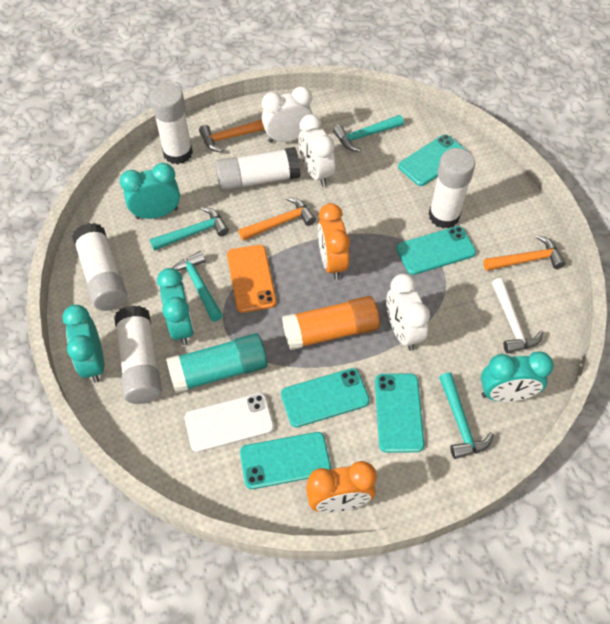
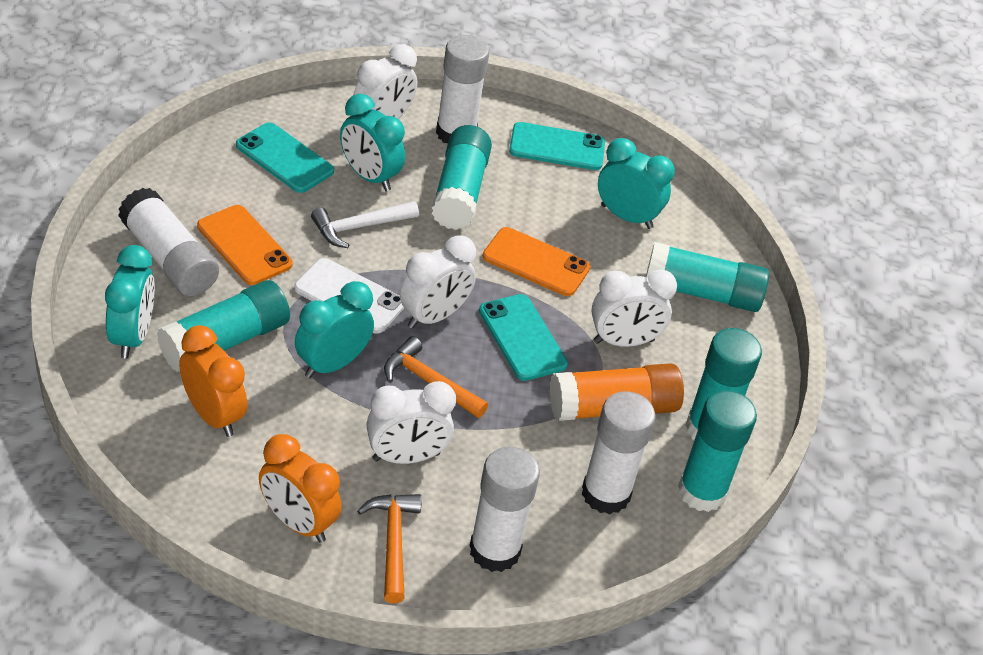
orange hammer: 3 -> 2
orange phone: 1 -> 2
turquoise glue stick: 1 -> 5
turquoise hammer: 4 -> 0
turquoise phone: 5 -> 3
white clock: 3 -> 4
white glue stick: 5 -> 4

